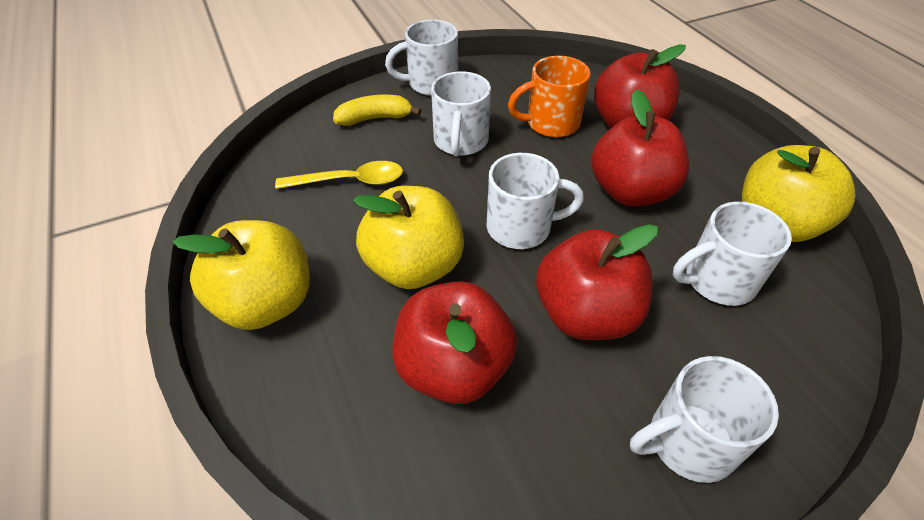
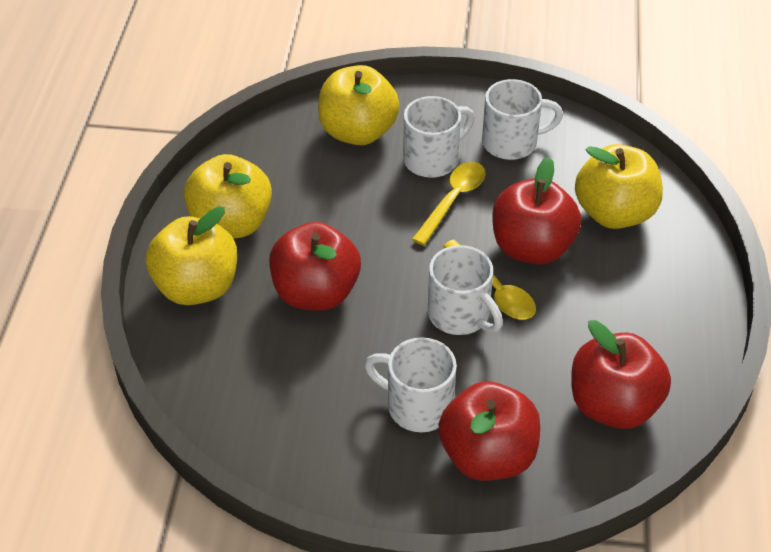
orange mug: 1 -> 0
white mug: 5 -> 4
yellow apple: 3 -> 4
yellow banana: 1 -> 0
yellow spoon: 1 -> 2

